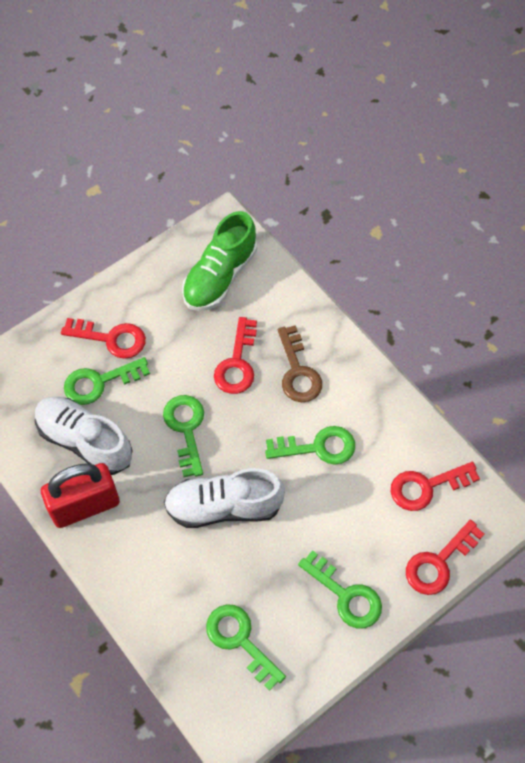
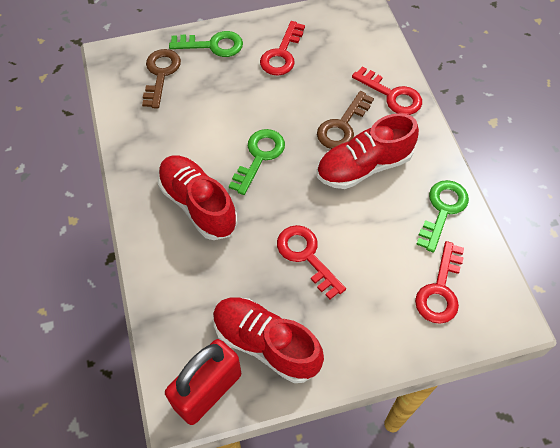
brown key: 1 -> 2
green key: 5 -> 3
green shoe: 1 -> 0
red shoe: 0 -> 3
white shoe: 2 -> 0

